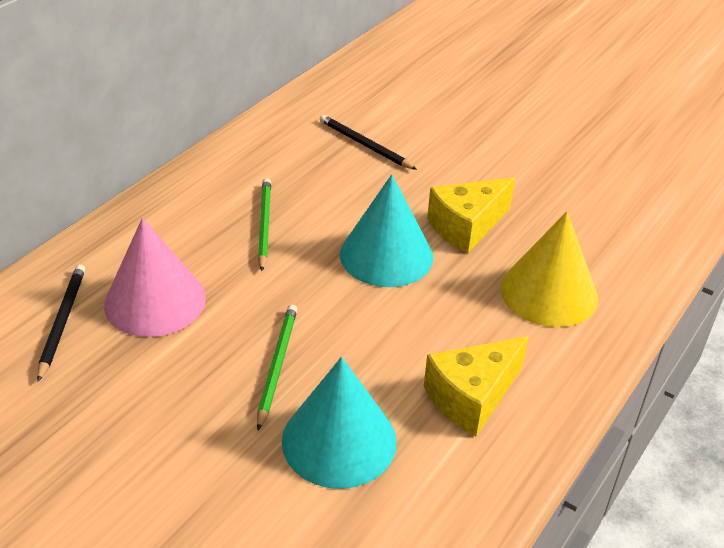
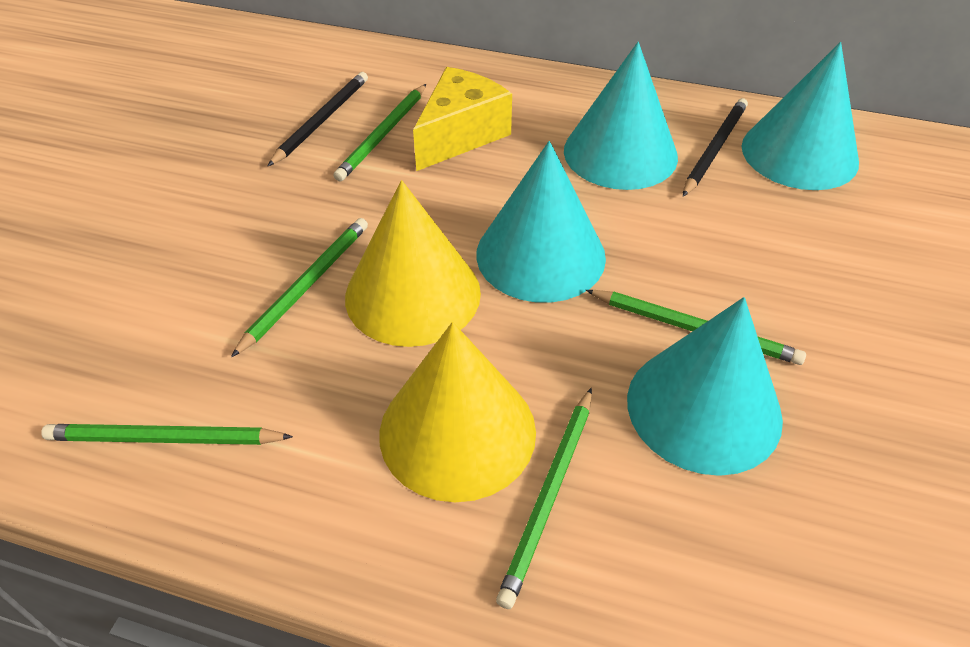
green pencil: 2 -> 5
pink cone: 1 -> 0
turquoise cone: 2 -> 4
yellow cheese: 2 -> 1
yellow cone: 1 -> 2

